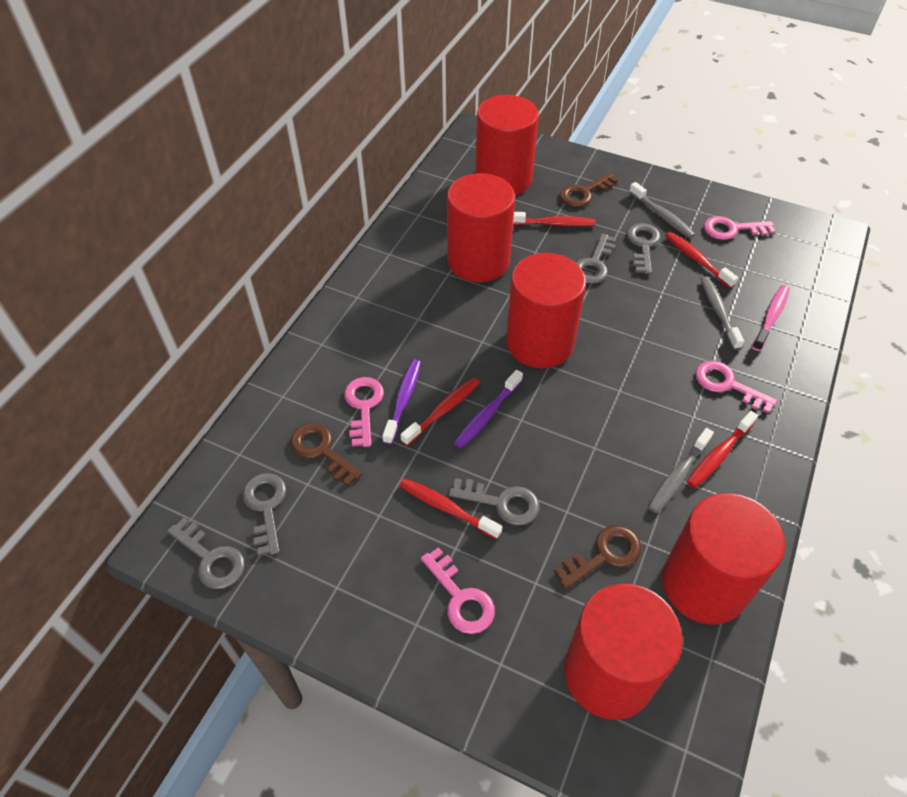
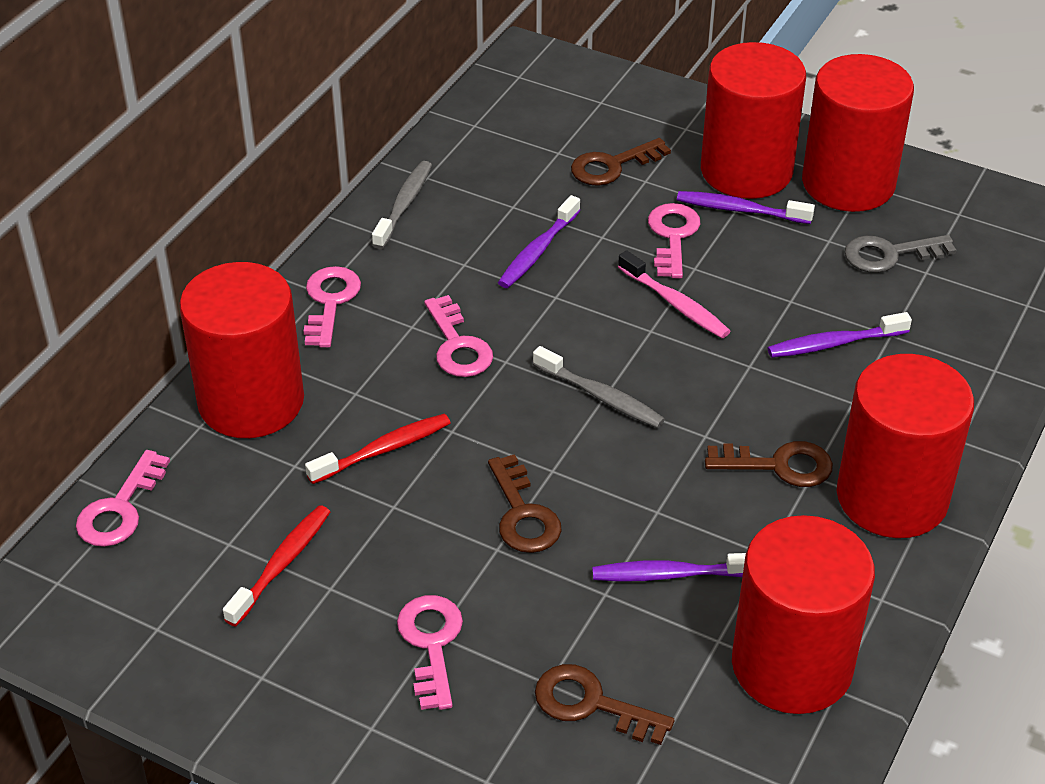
brown key: 3 -> 4
grey key: 5 -> 1
grey toothbrush: 3 -> 2
pink key: 4 -> 5
purple toothbrush: 2 -> 4
red toothbrush: 5 -> 2

